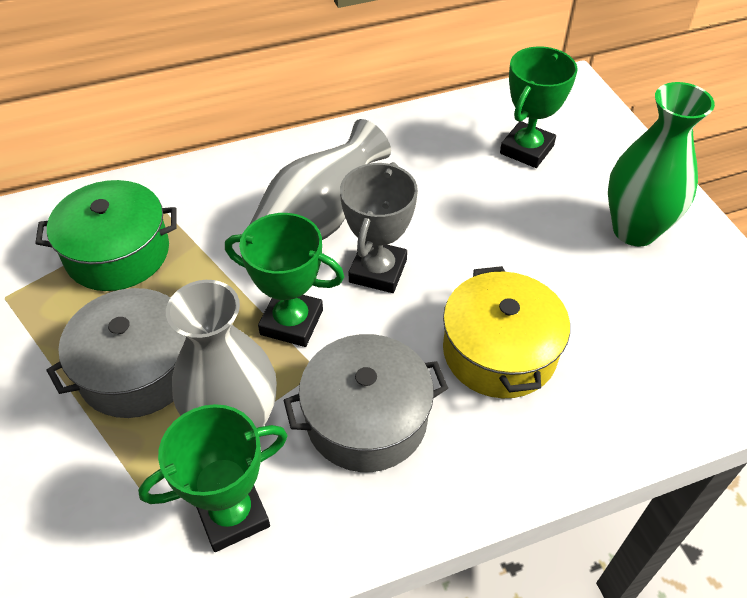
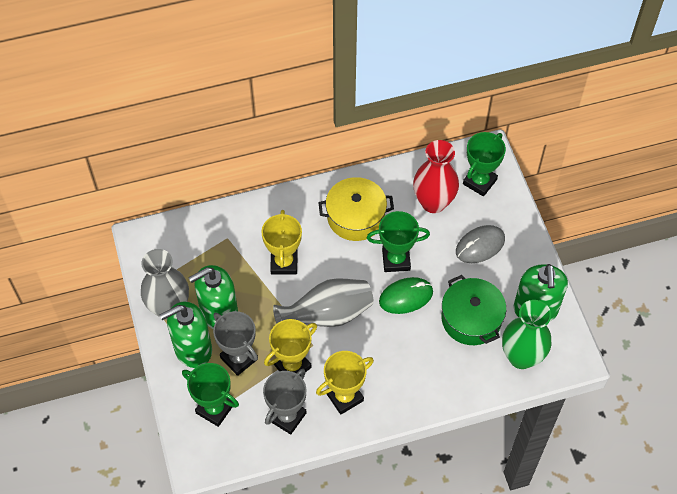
green mouse: 0 -> 1
green soap dispenser: 0 -> 3
grey mouse: 0 -> 1
grey pot: 2 -> 0
grey trophy: 1 -> 2
red vase: 0 -> 1
yellow trophy: 0 -> 3

